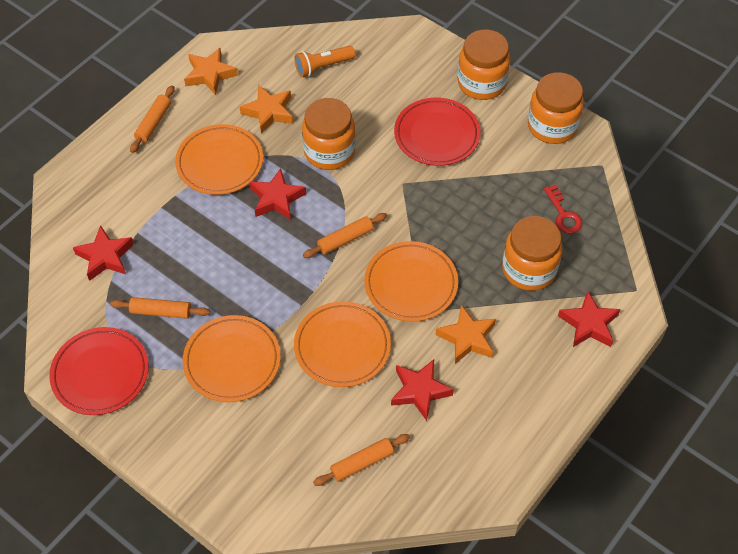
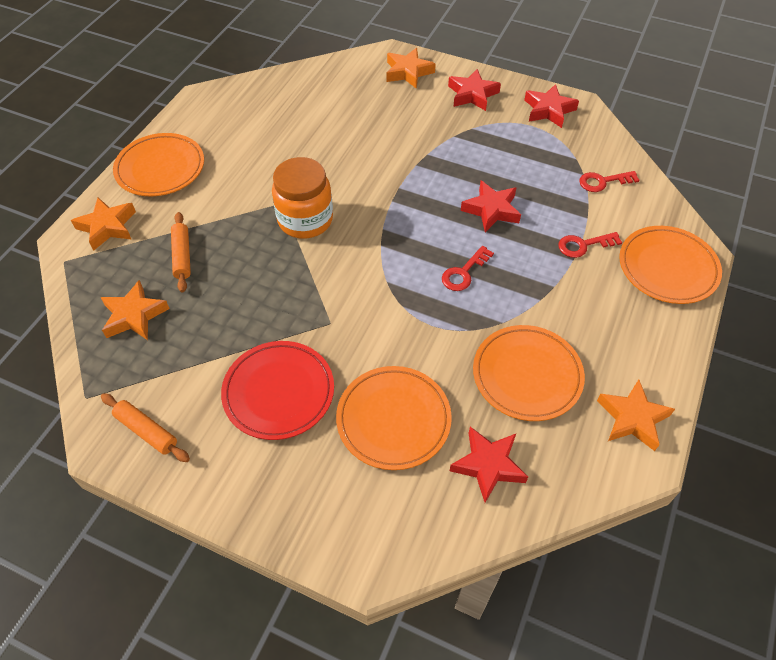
orange flashlight: 1 -> 0
orange jar: 4 -> 1
orange rolling pin: 4 -> 2
orange star: 3 -> 4
red key: 1 -> 3
red plate: 2 -> 1

